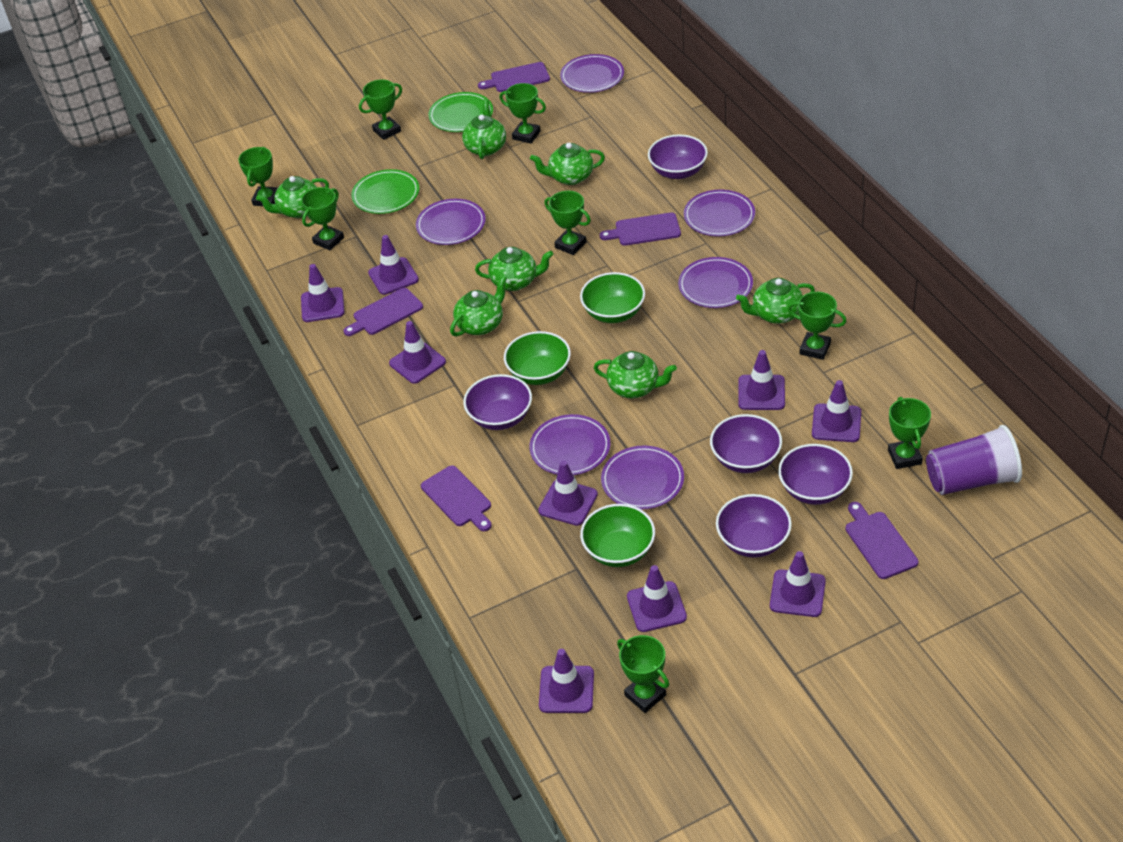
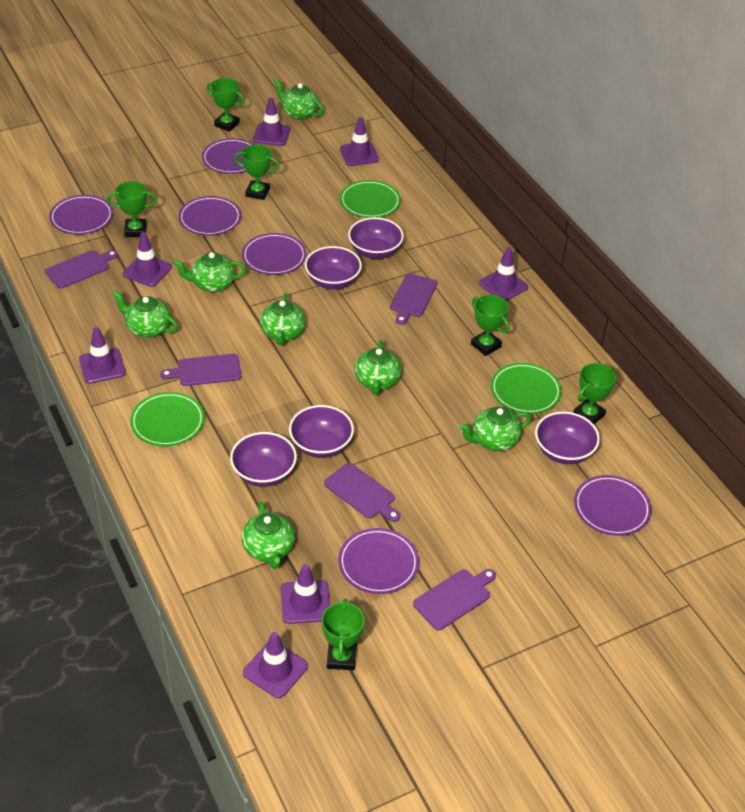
green bowl: 3 -> 0
green plate: 2 -> 3
green trophy: 8 -> 6
purple cup: 1 -> 0
purple traffic cone: 9 -> 7

